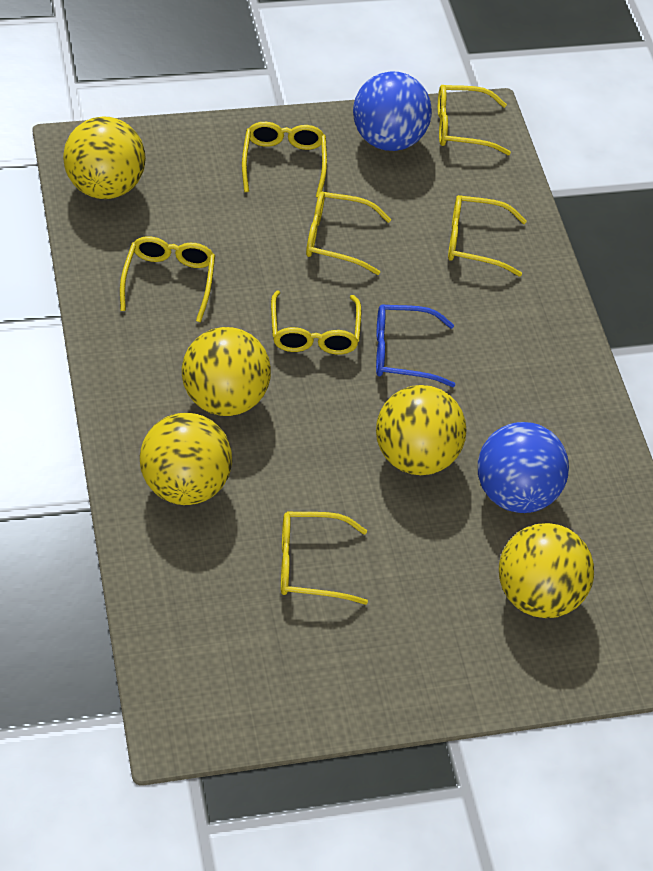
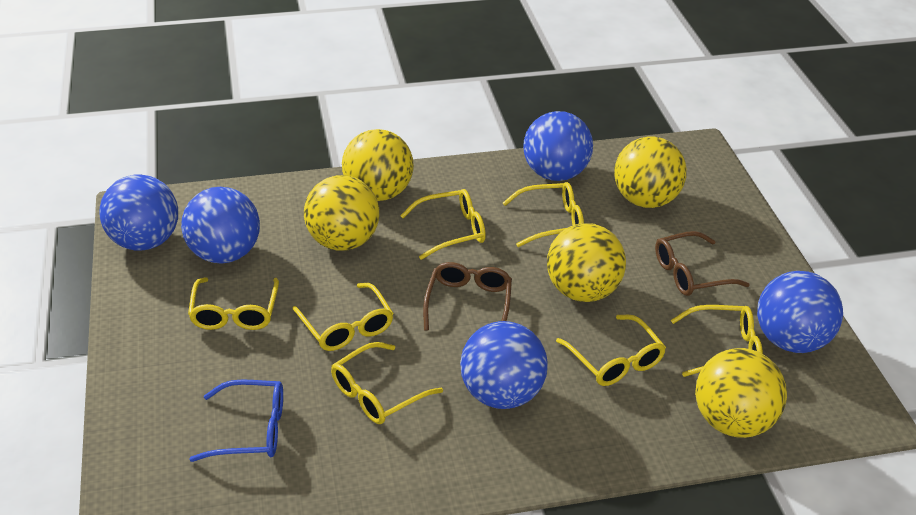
blue ball: 2 -> 5
brown glasses: 0 -> 2

